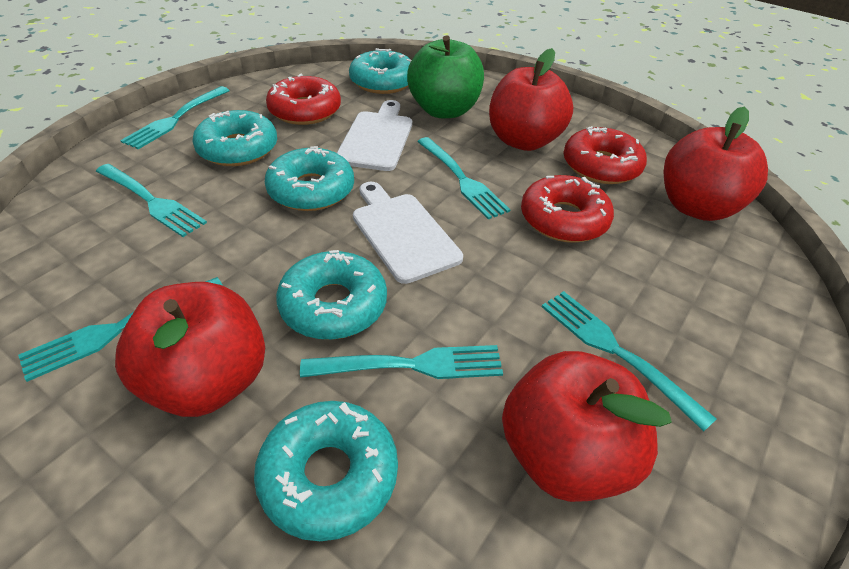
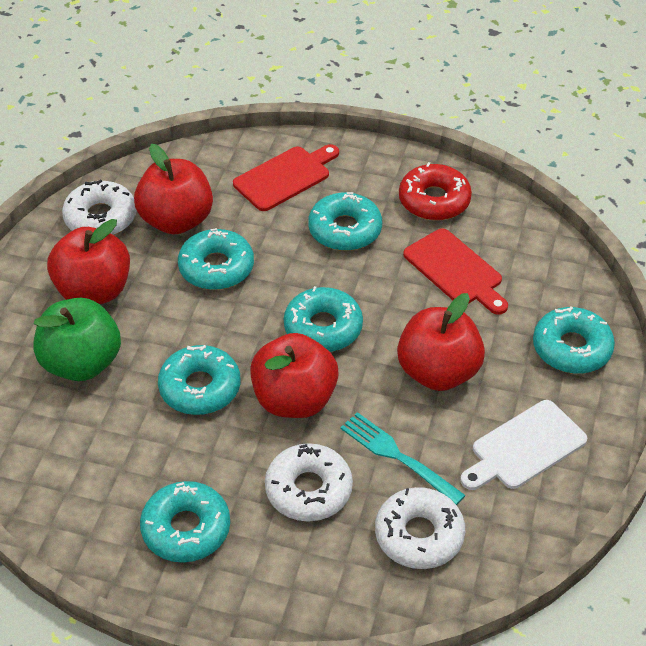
red cutting board: 0 -> 2
red donut: 3 -> 1
turquoise donut: 5 -> 6
turquoise fork: 6 -> 1
white cutting board: 2 -> 1
white donut: 0 -> 3

